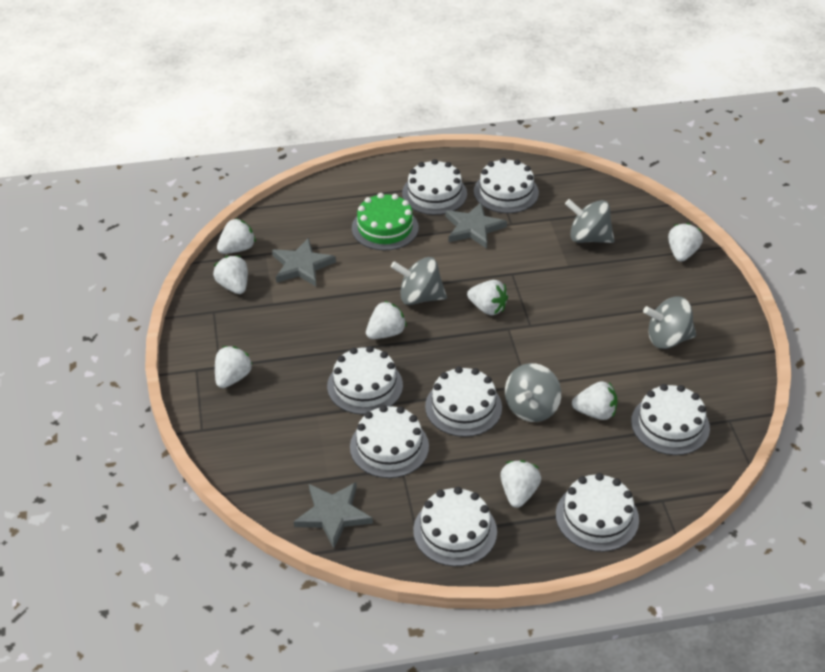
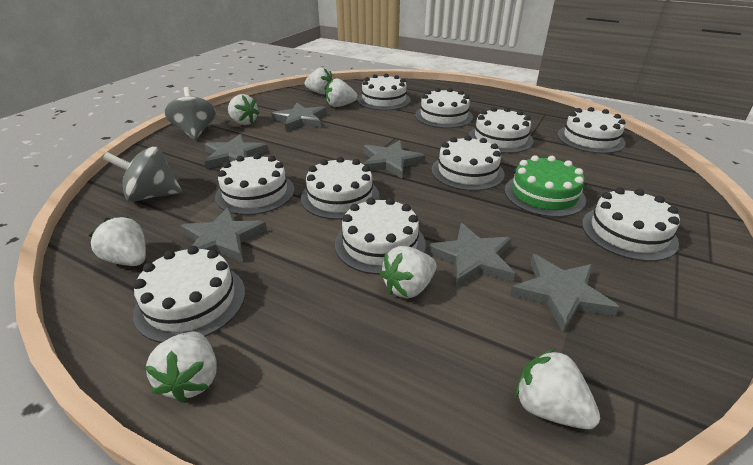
grey spinning top: 4 -> 2
grey star: 3 -> 6
white cake: 8 -> 10
white strawberry: 8 -> 7

